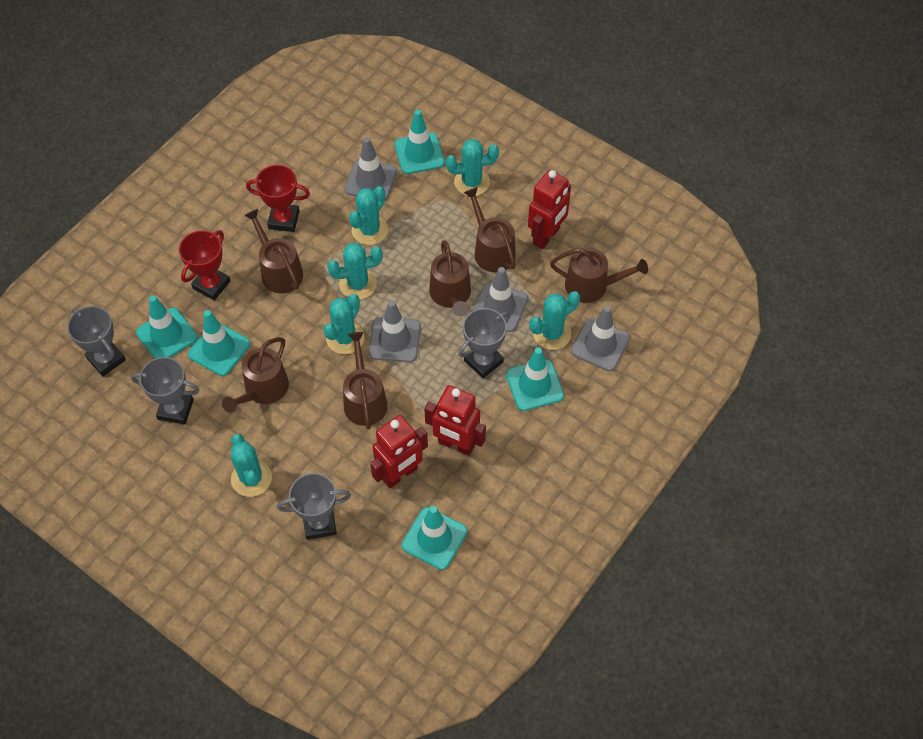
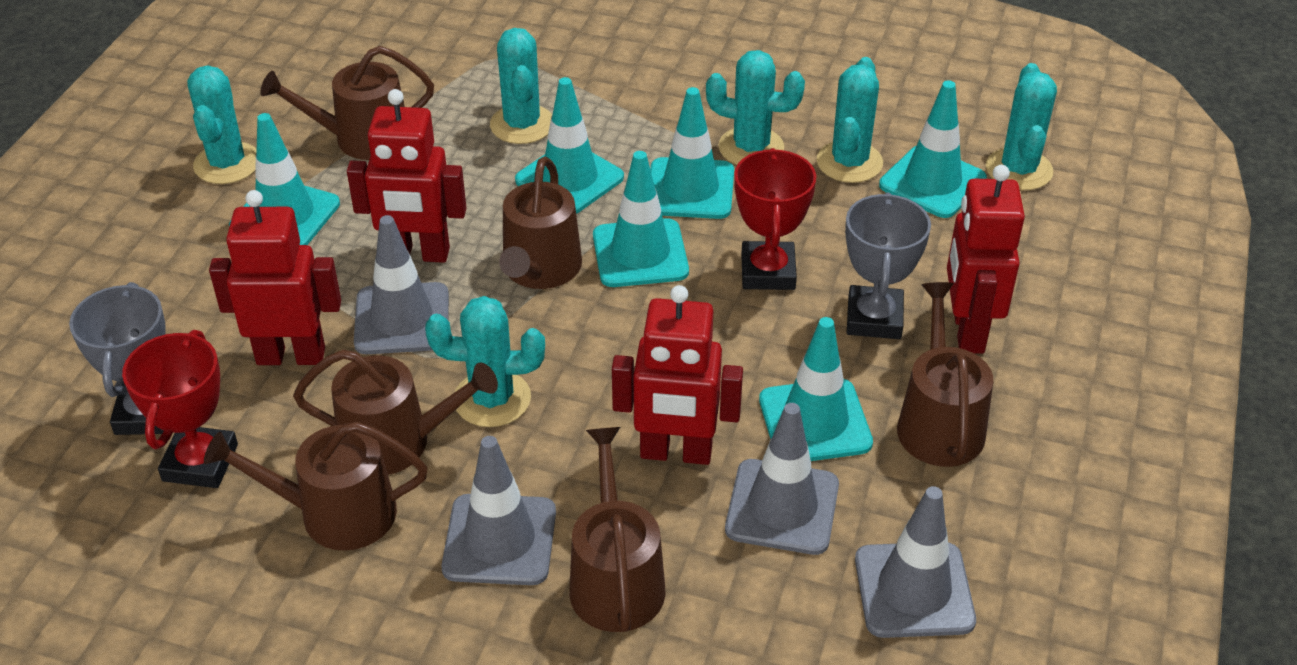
grey trophy: 4 -> 2
red robot: 3 -> 4
turquoise traffic cone: 5 -> 6

